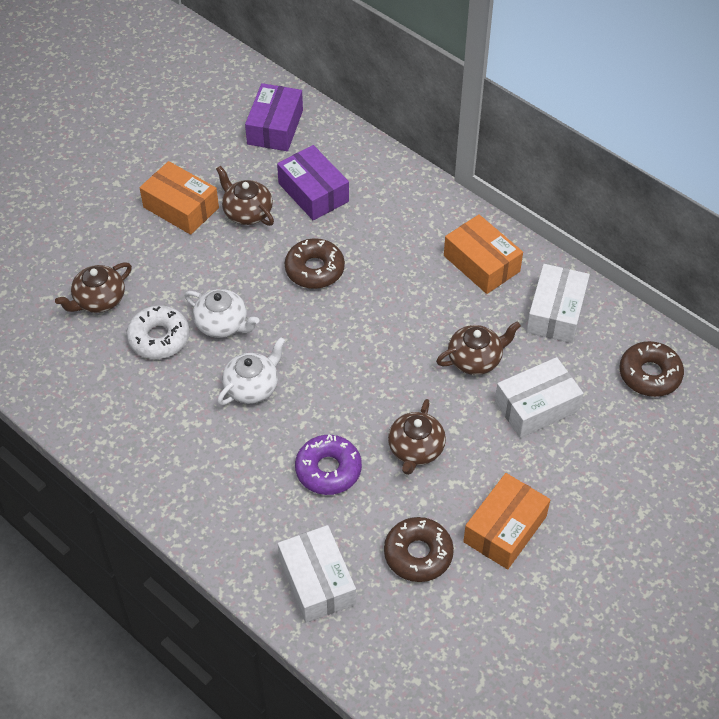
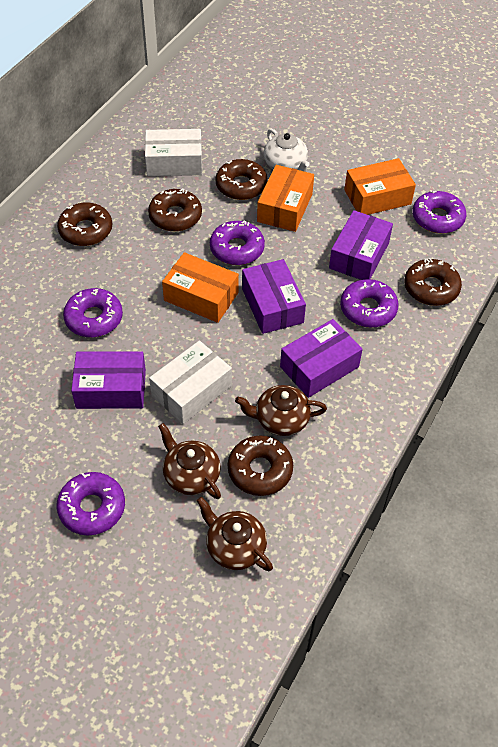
brown donut: 3 -> 5
brown teapot: 4 -> 3
purple box: 2 -> 4
purple donut: 1 -> 5
white box: 3 -> 2
white donut: 1 -> 0
white teapot: 2 -> 1

